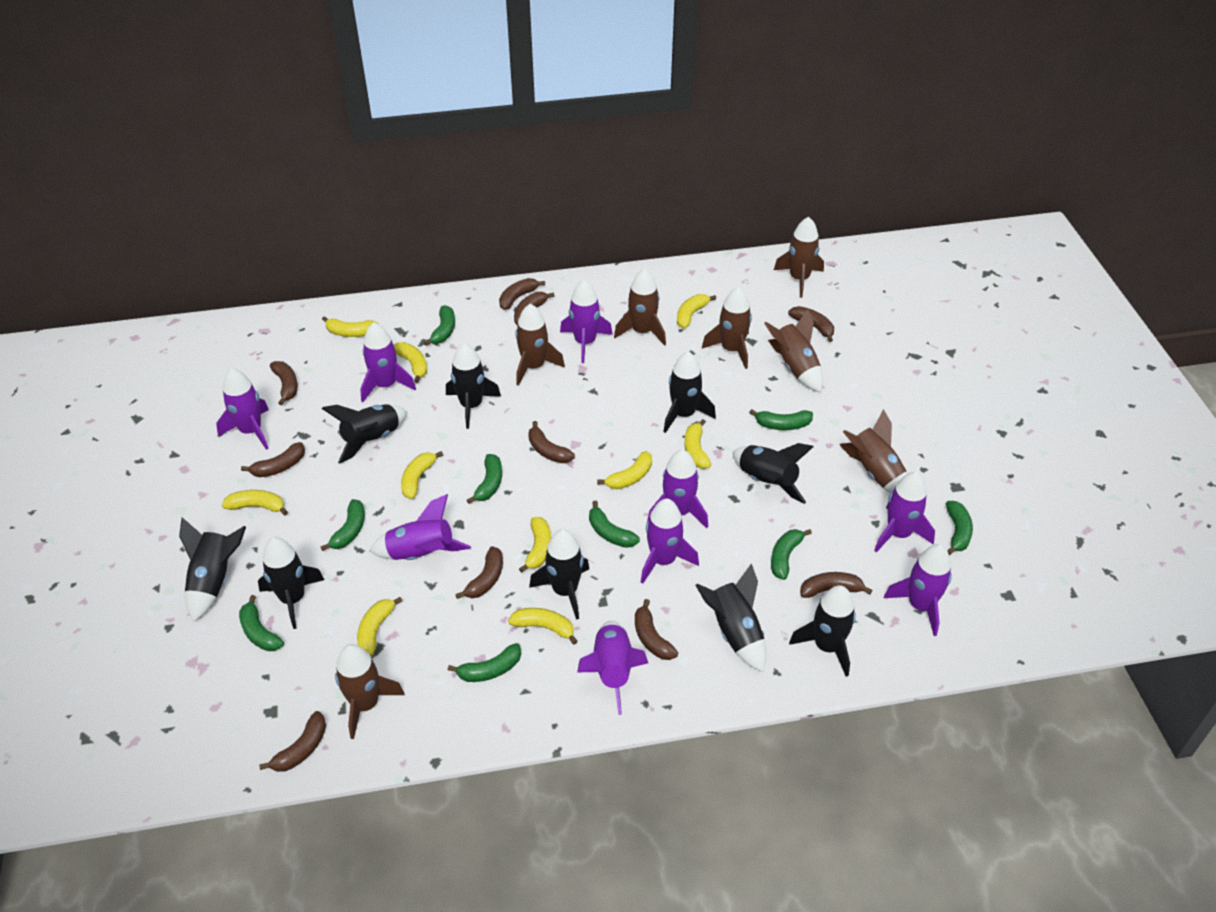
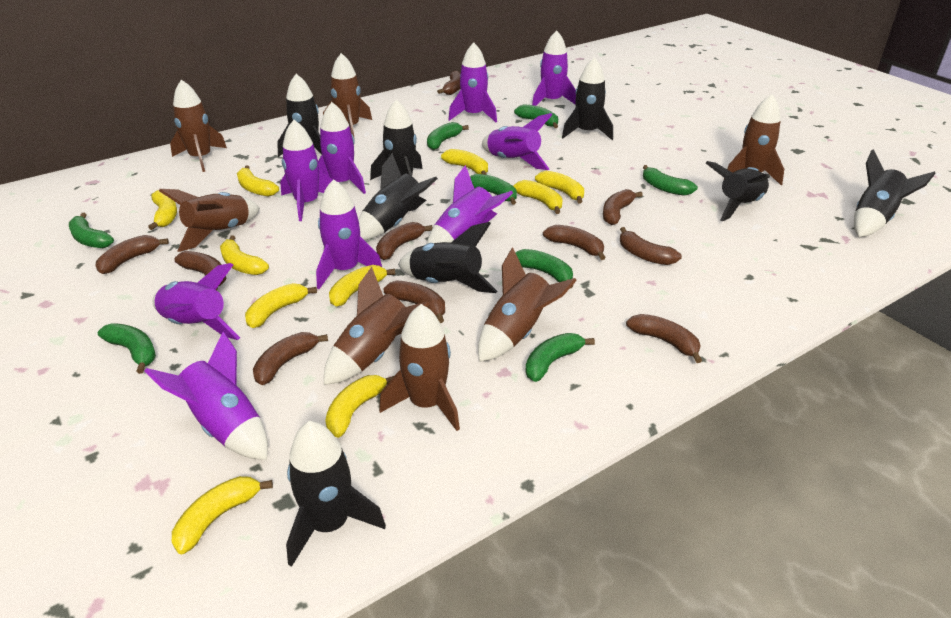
black rocket: 9 -> 8
green banana: 9 -> 8

